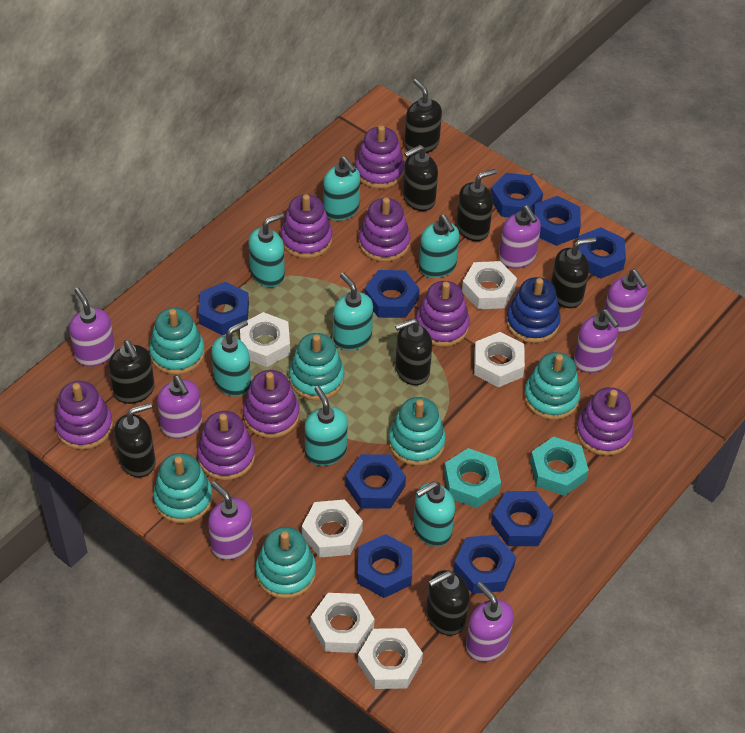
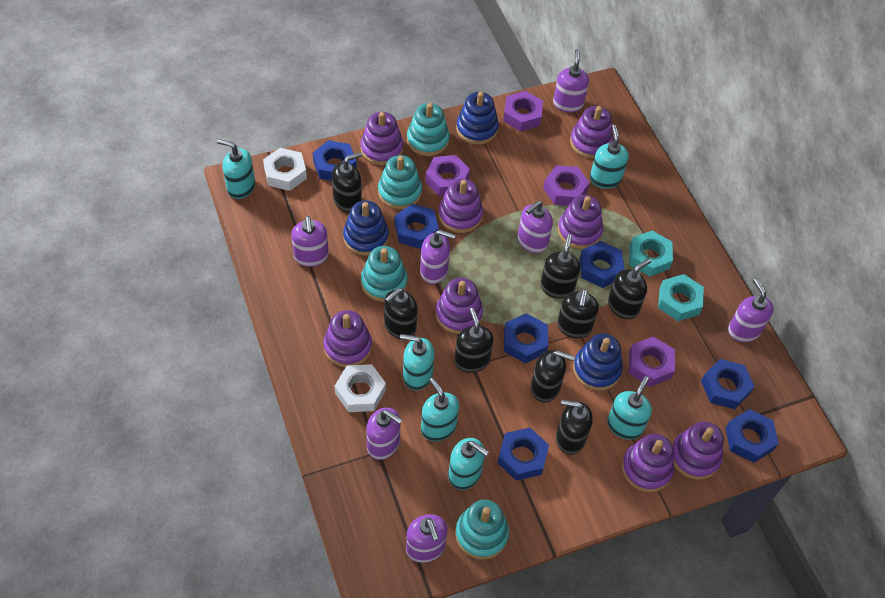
blue nut: 9 -> 7
blue stacking toy: 1 -> 3
purple nut: 0 -> 4
turquoise soap dispenser: 7 -> 6
turquoise stacking toy: 6 -> 4
white nut: 6 -> 2

